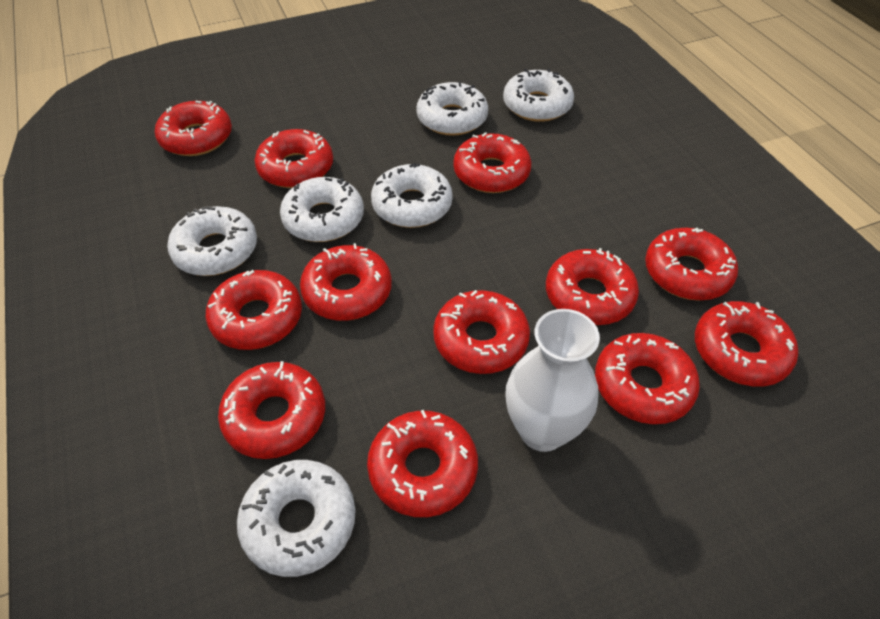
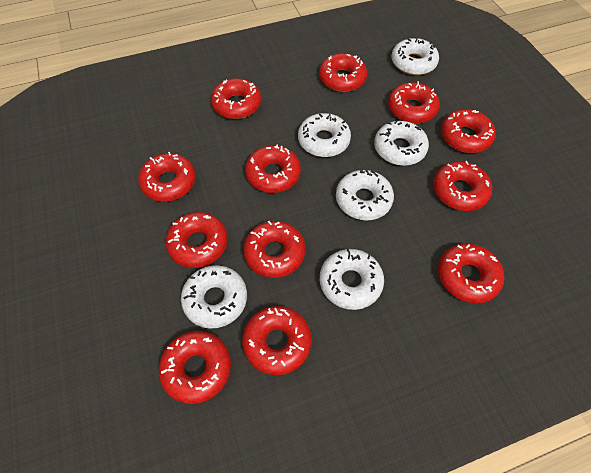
white vase: 1 -> 0

